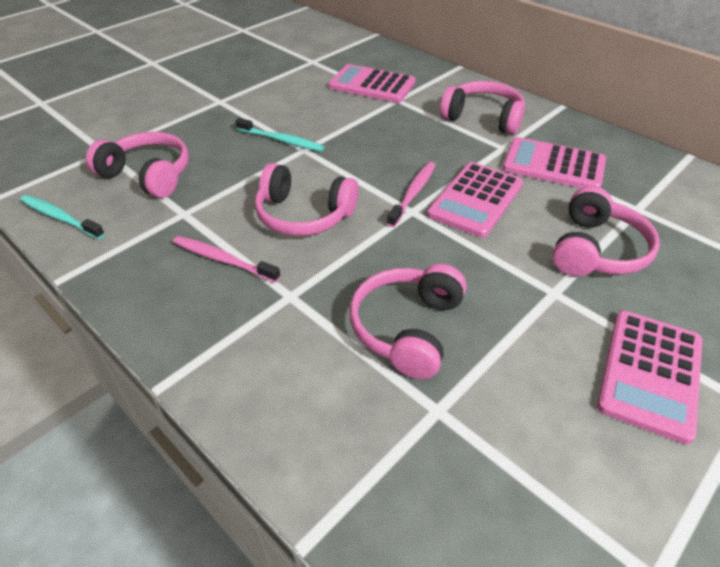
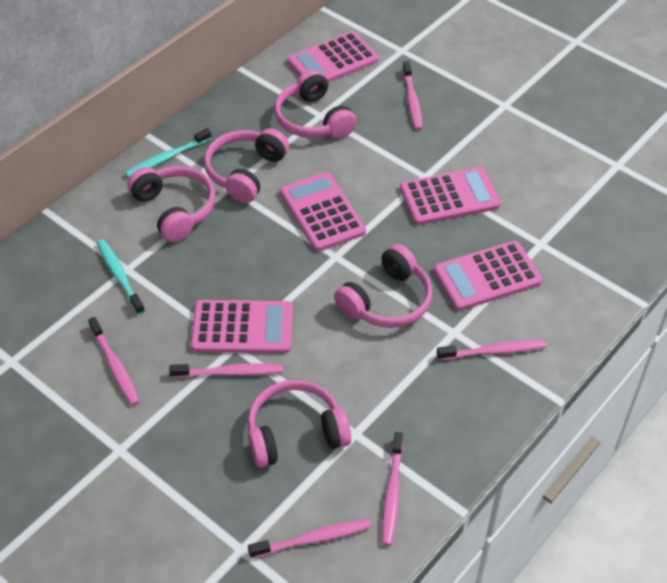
pink calculator: 4 -> 5
pink toothbrush: 2 -> 6

